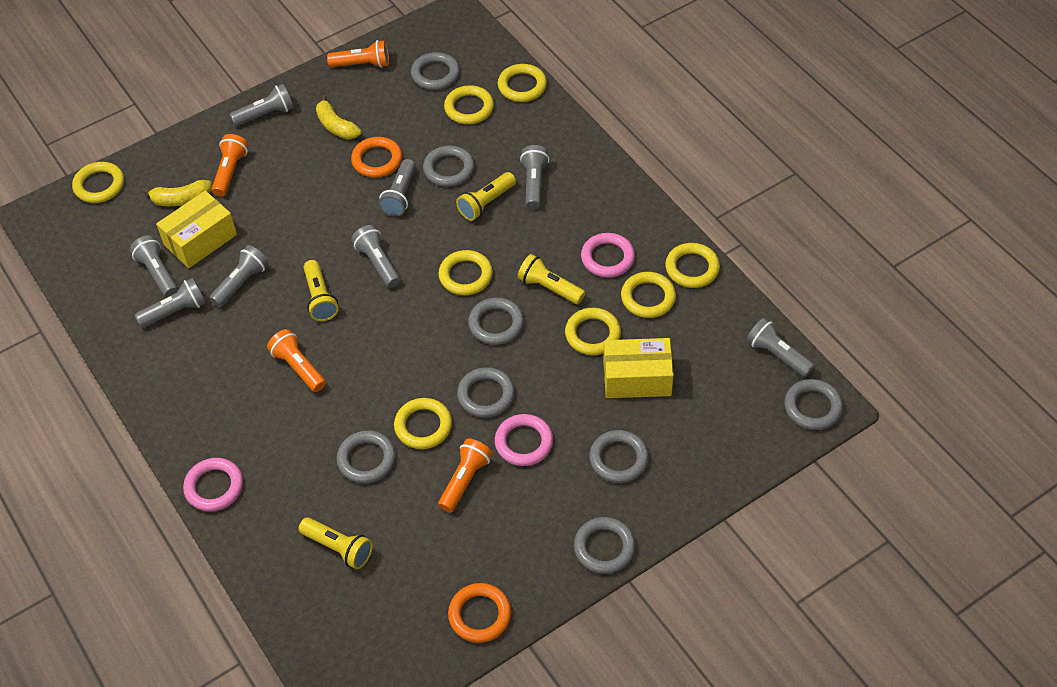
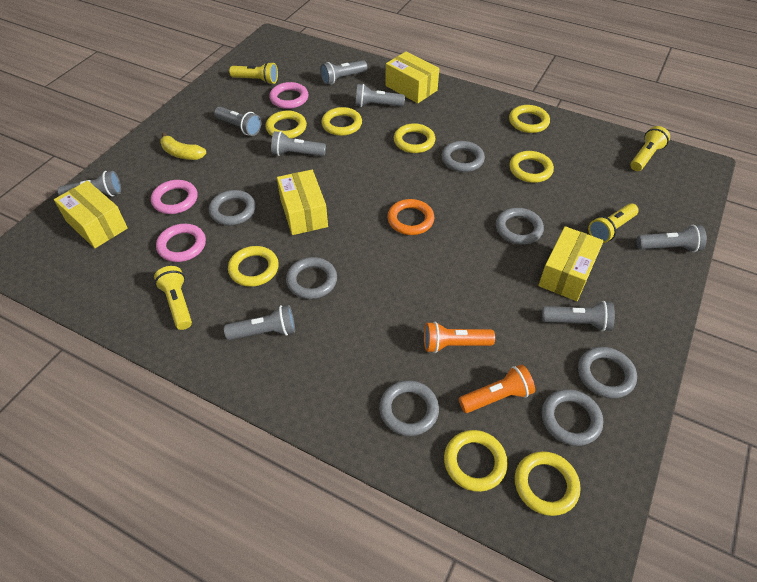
grey ring: 8 -> 7
orange flashlight: 4 -> 2
orange ring: 2 -> 1
yellow banana: 2 -> 1
yellow box: 2 -> 4

